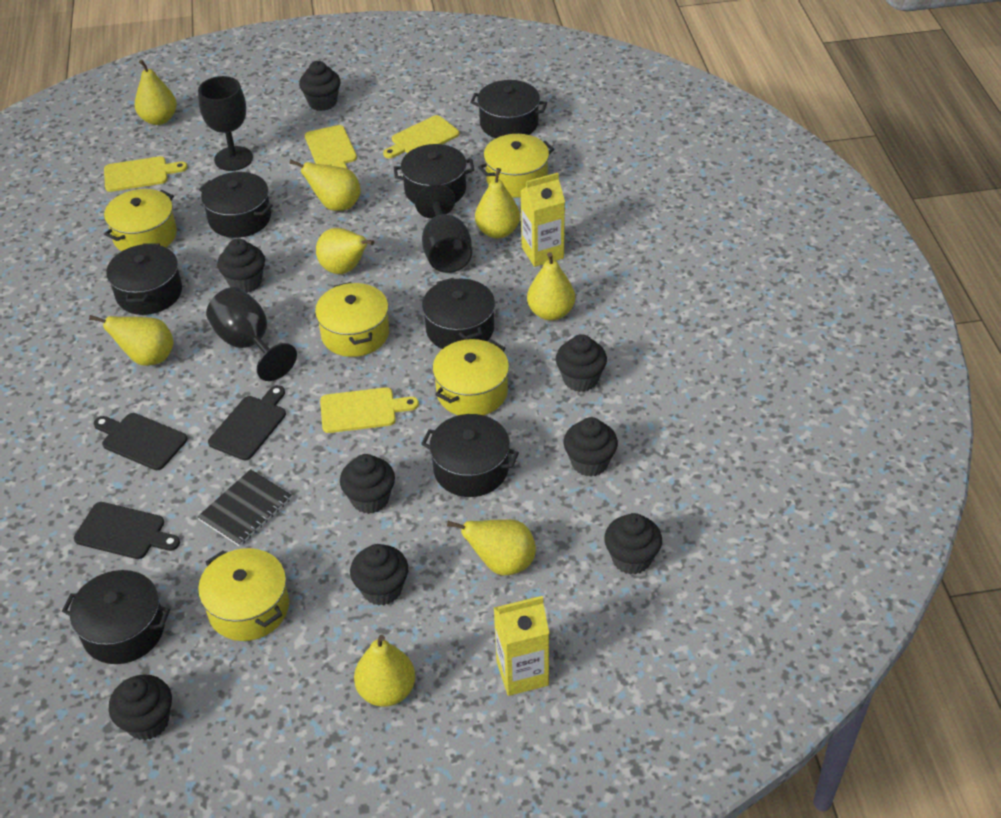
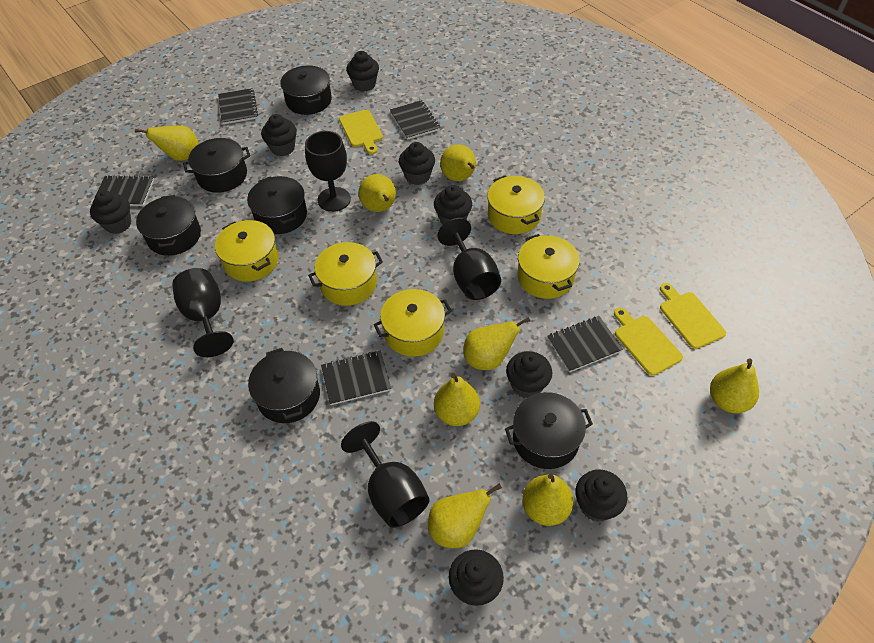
black cutting board: 3 -> 0
black goblet: 3 -> 4
black notebook: 1 -> 5
black pot: 7 -> 6
yellow carton: 2 -> 0
yellow cutting board: 4 -> 3

